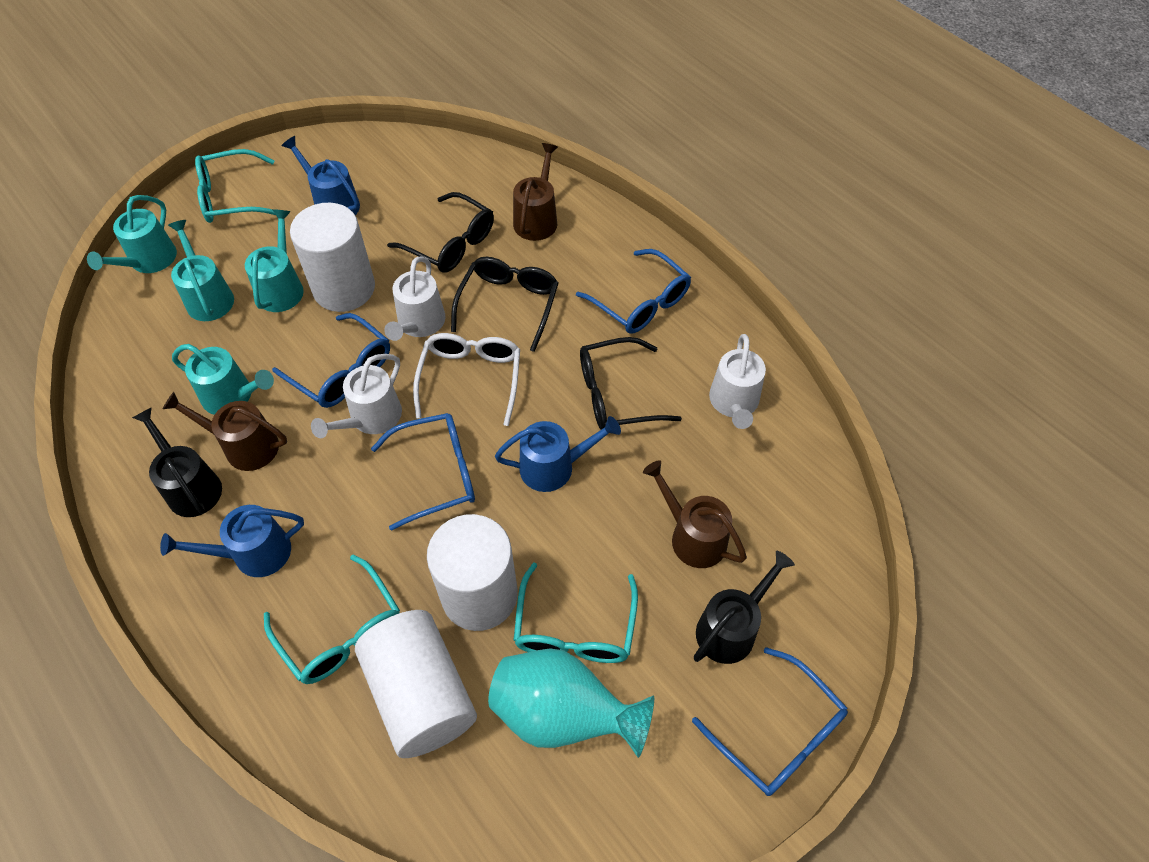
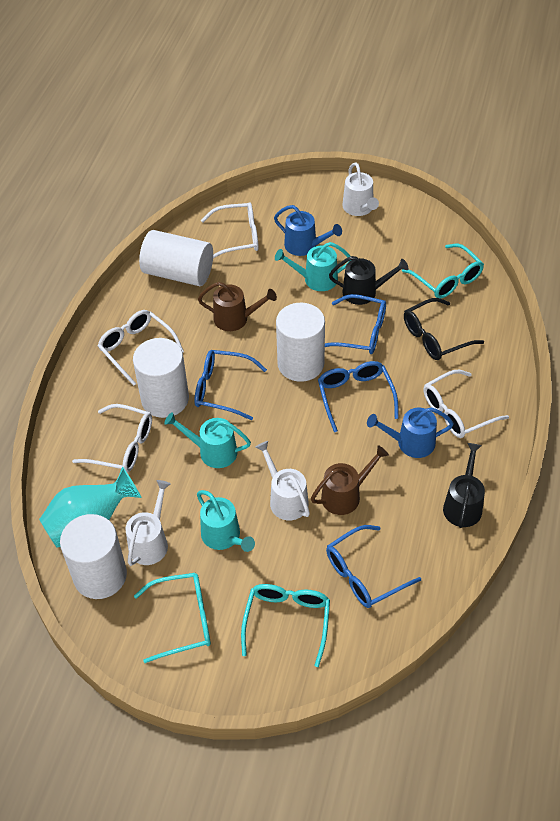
black glasses: 3 -> 1
blue watering can: 3 -> 2
brown watering can: 3 -> 2
turquoise watering can: 4 -> 3
white cylinder: 3 -> 4
white glasses: 1 -> 4

